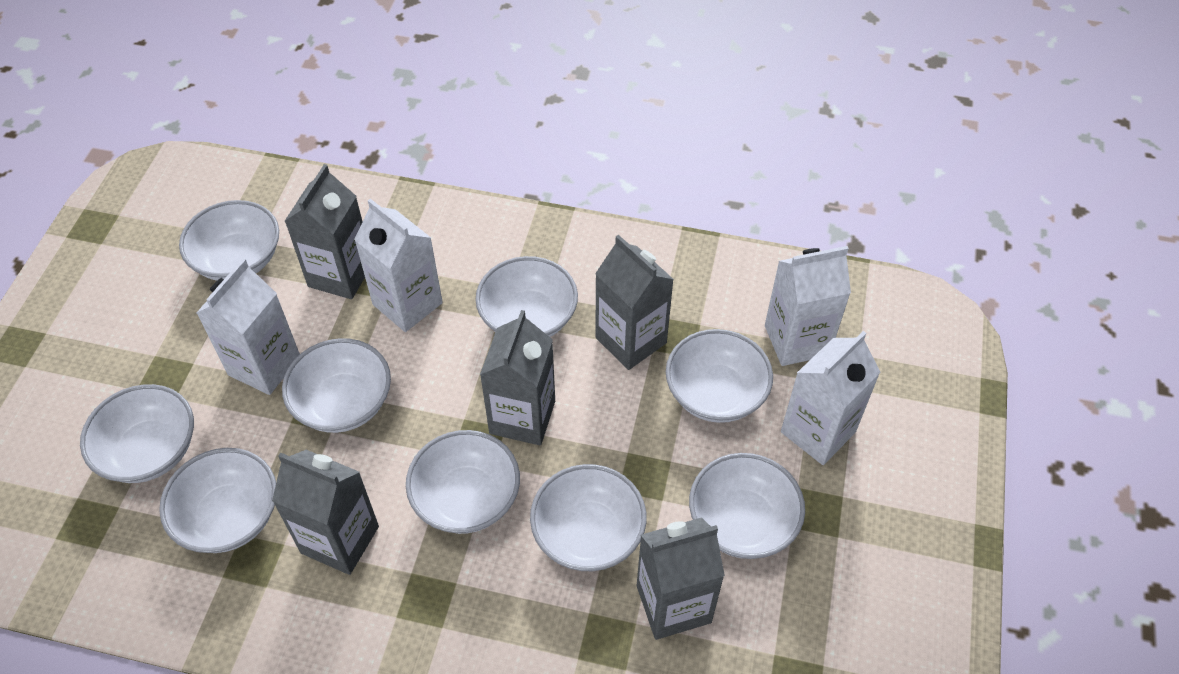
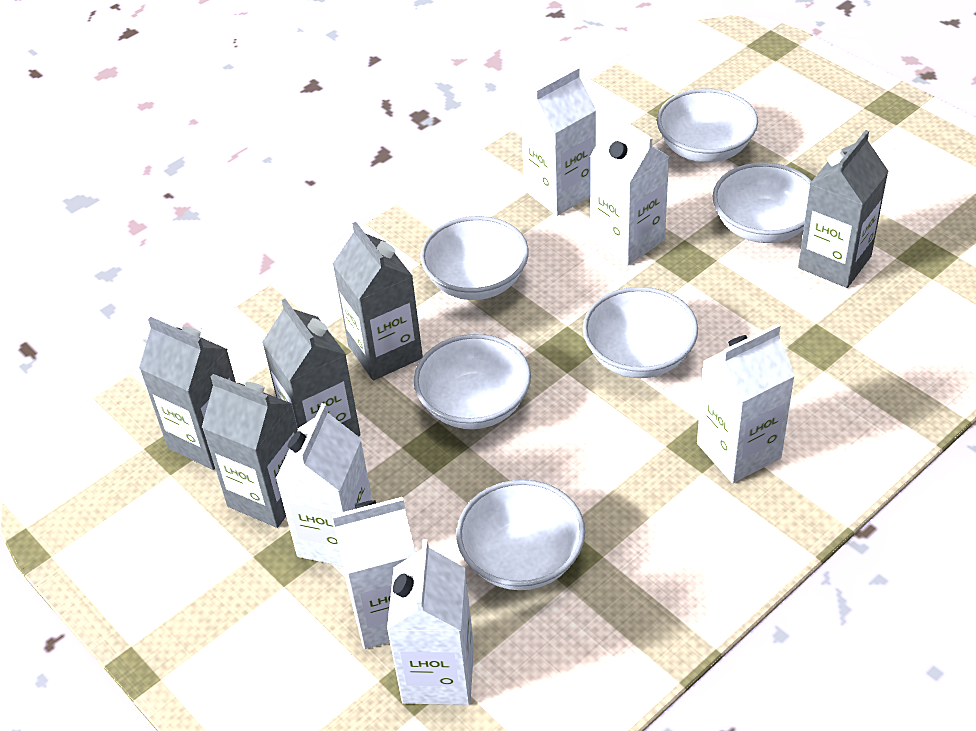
white bowl: 9 -> 6
white carton: 4 -> 6

